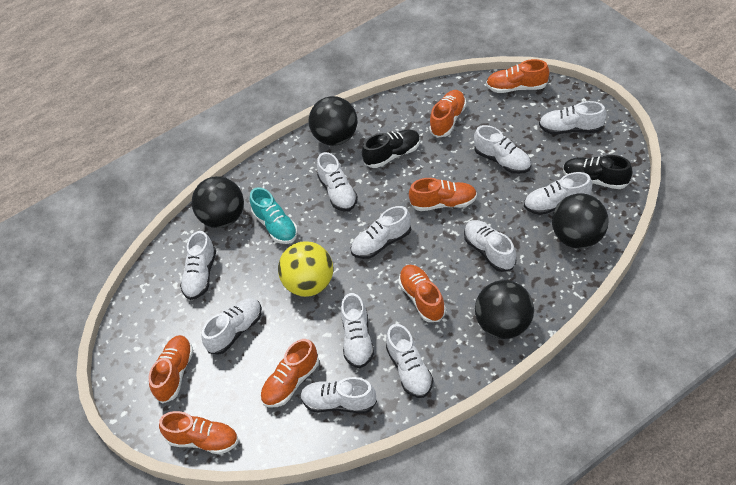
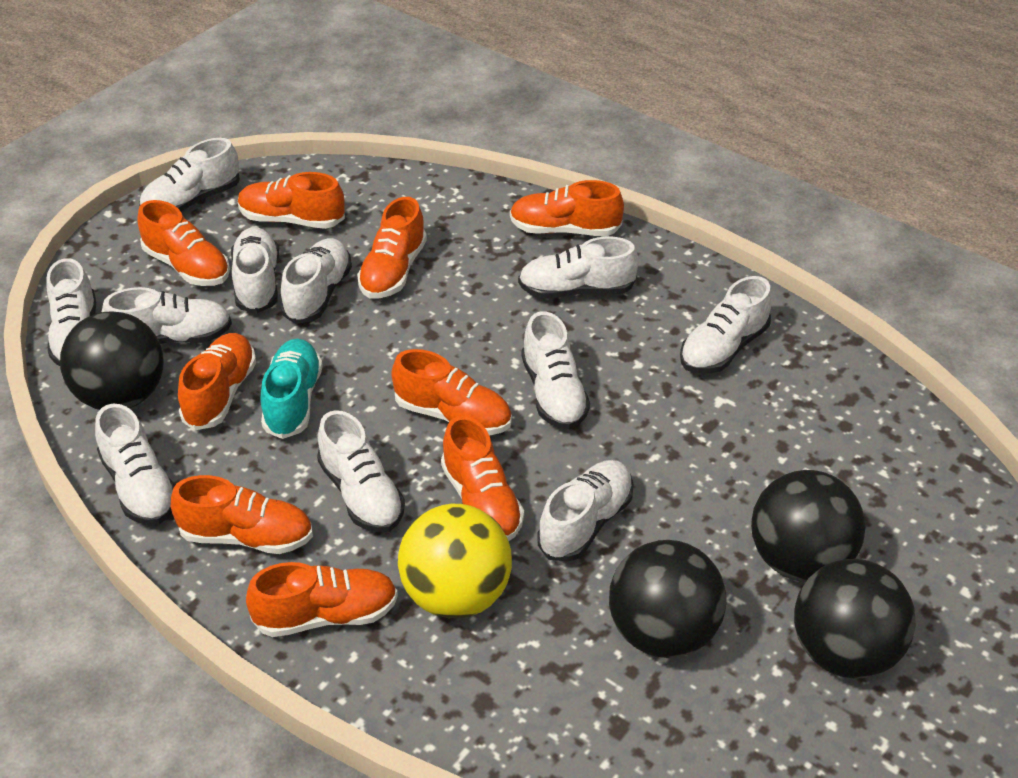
black shoe: 2 -> 0
orange shoe: 7 -> 9

